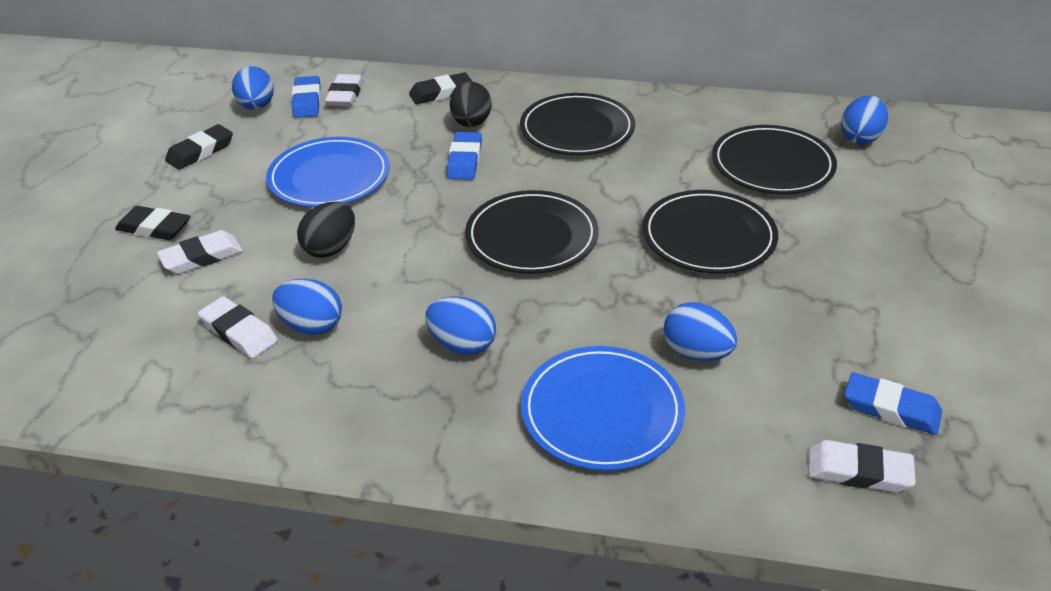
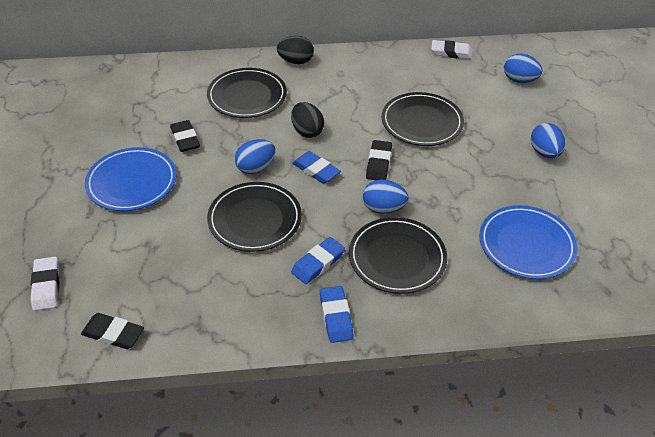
blue egg: 5 -> 4
white eraser: 4 -> 2

